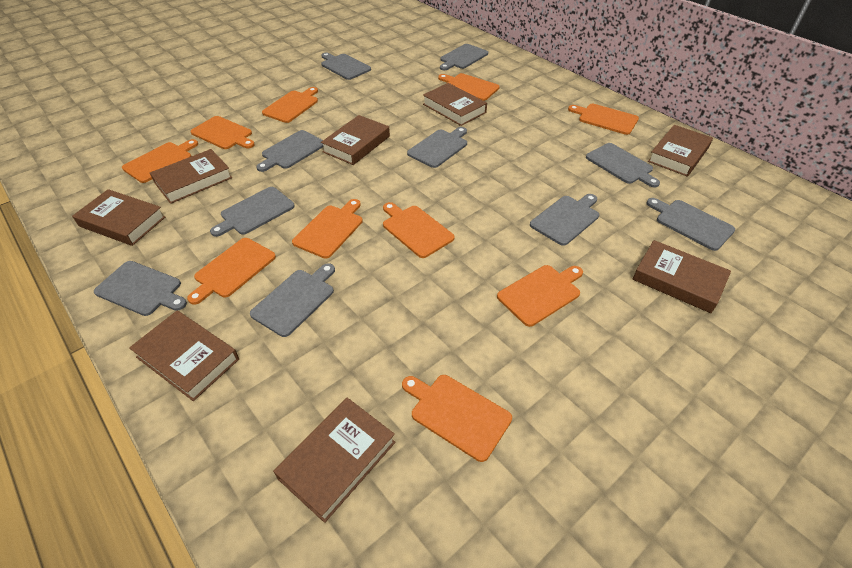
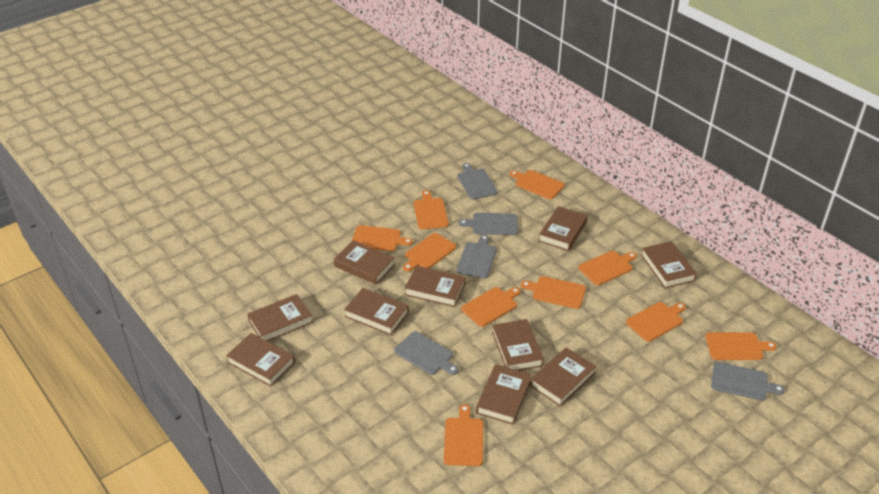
brown book: 8 -> 10
grey cutting board: 10 -> 5

